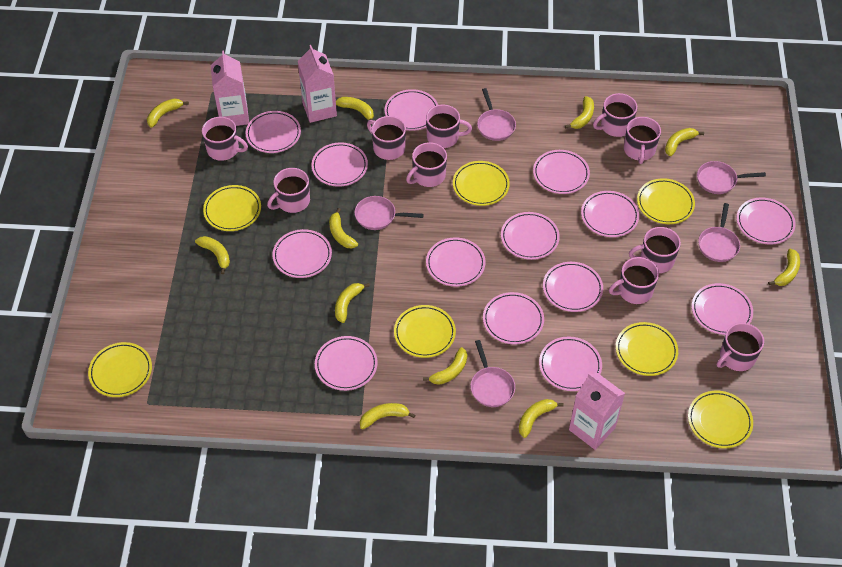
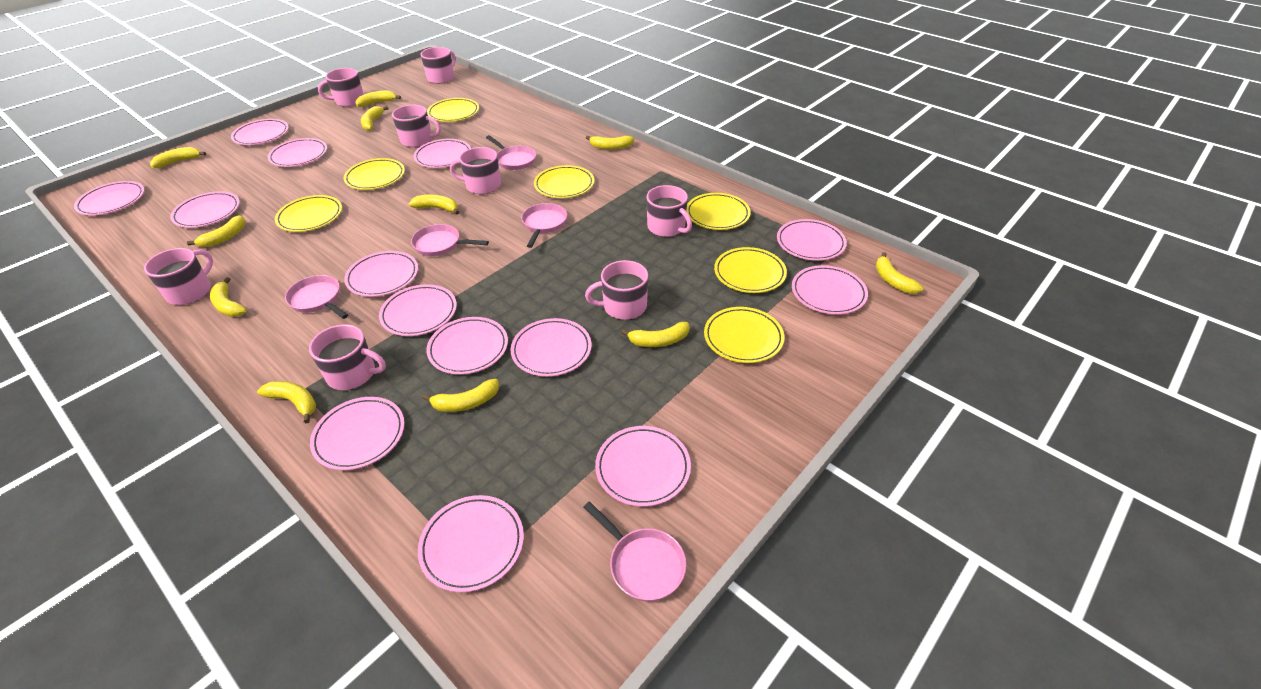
pink carton: 3 -> 0
pink mug: 10 -> 8

